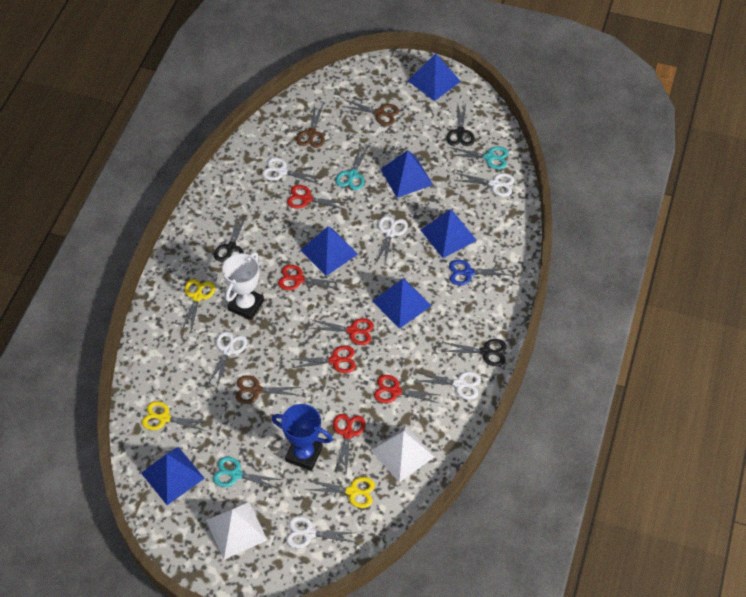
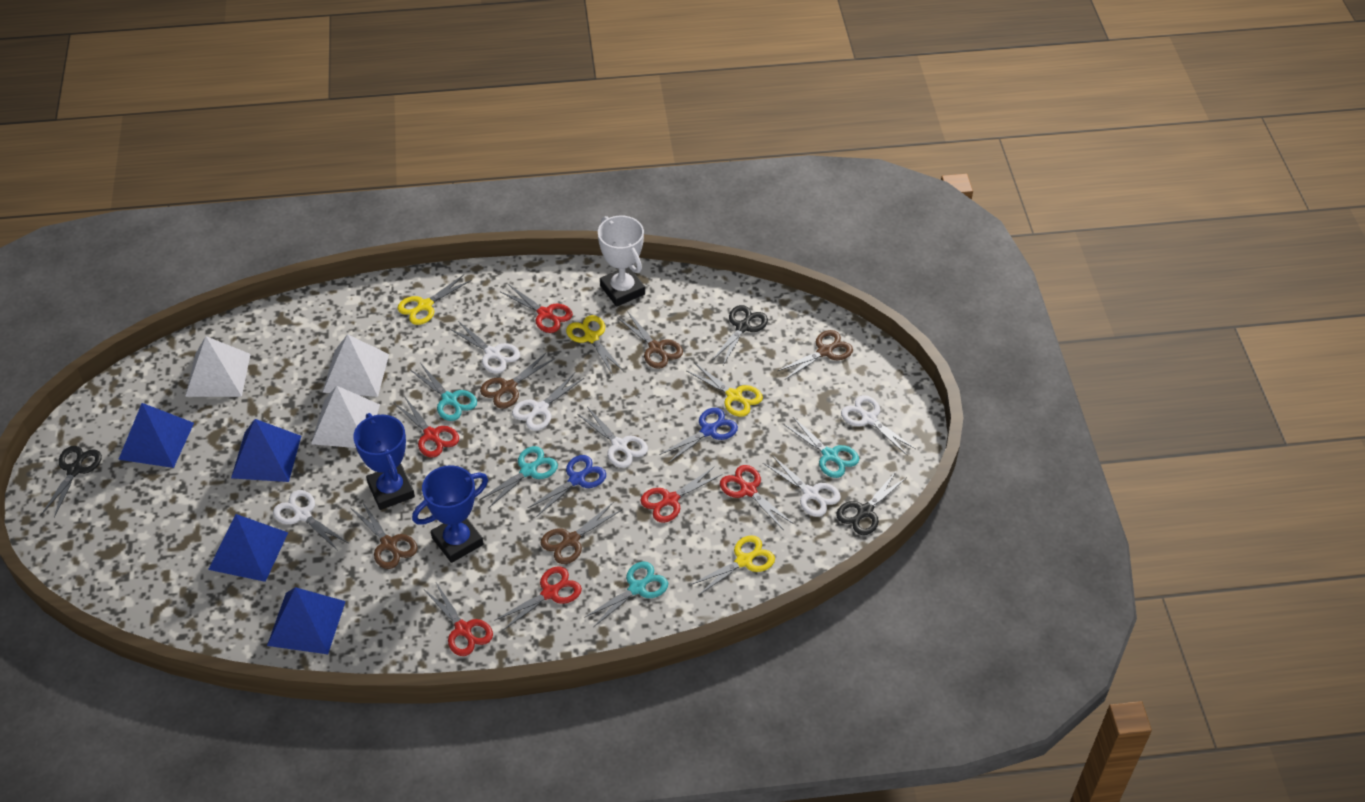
blue pyramid: 6 -> 4
blue scissors: 1 -> 2
blue trophy: 1 -> 2
brown scissors: 3 -> 5
turquoise scissors: 3 -> 4
white pyramid: 2 -> 3
yellow scissors: 3 -> 4

